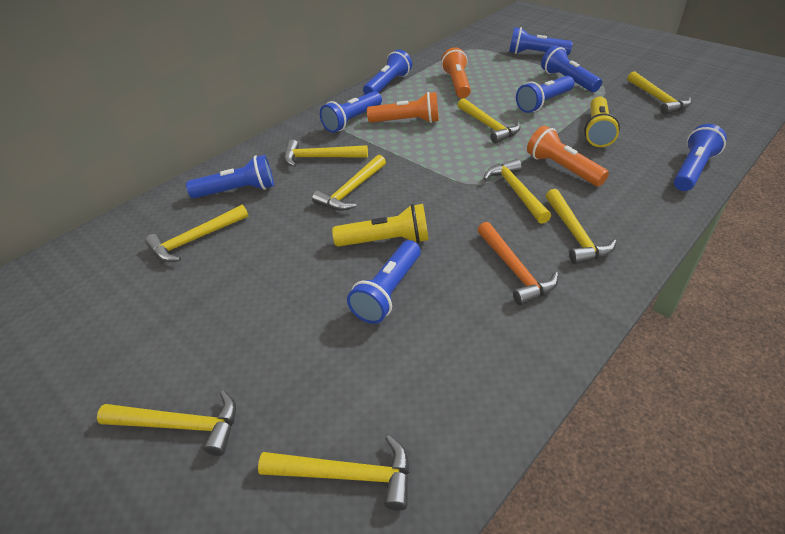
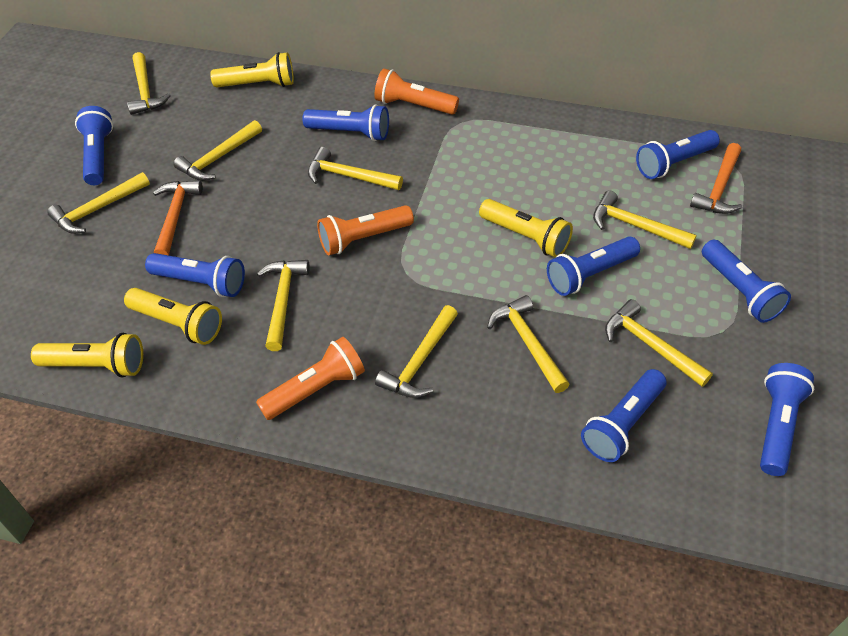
orange hammer: 1 -> 2
yellow flashlight: 2 -> 4

